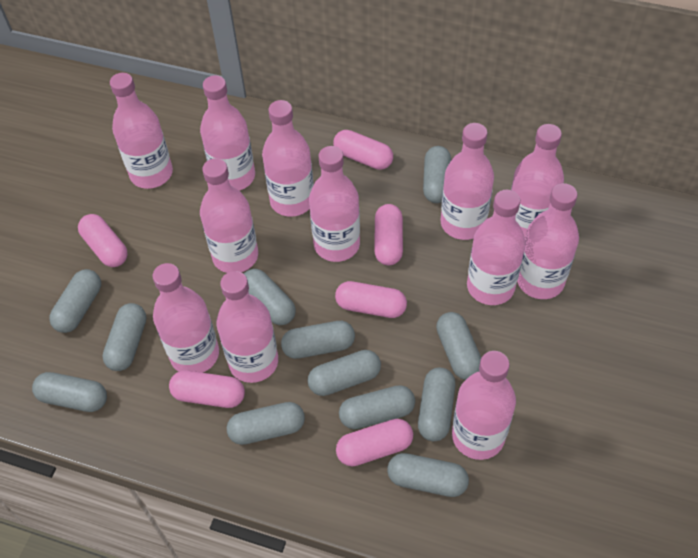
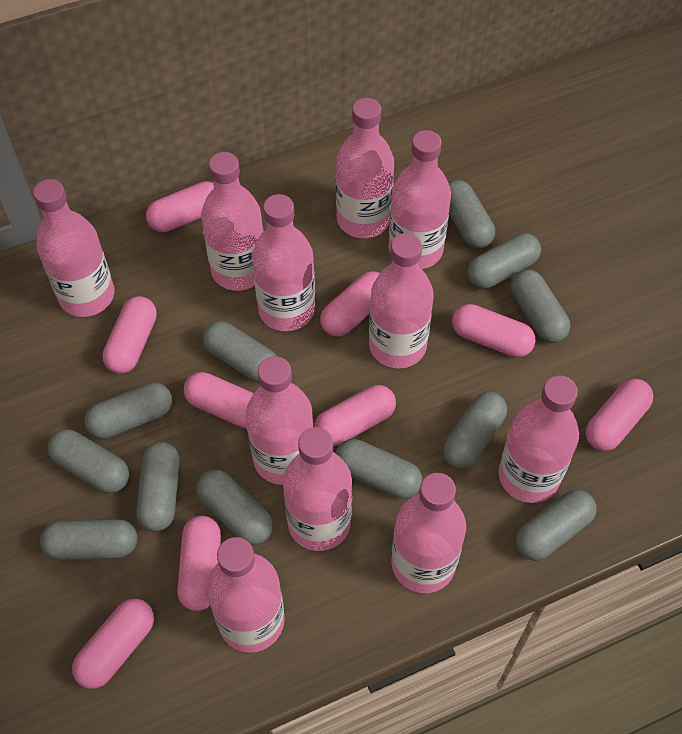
pink bottle: 12 -> 11
pink capsule: 6 -> 9

